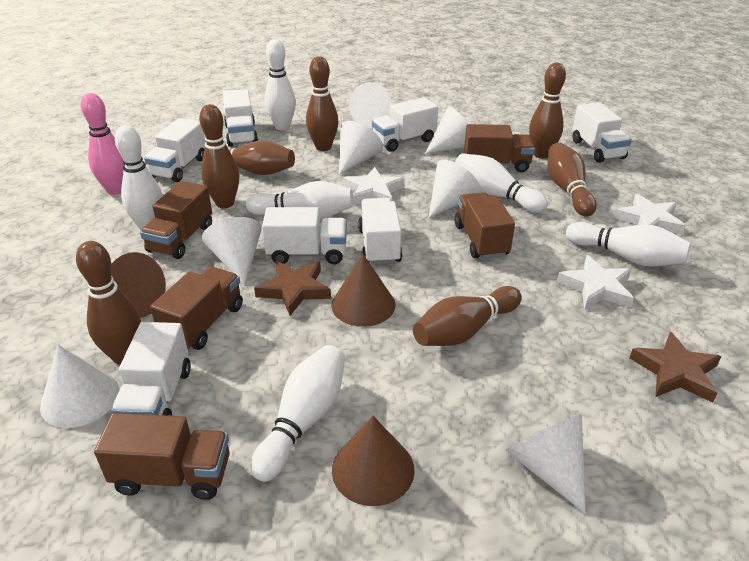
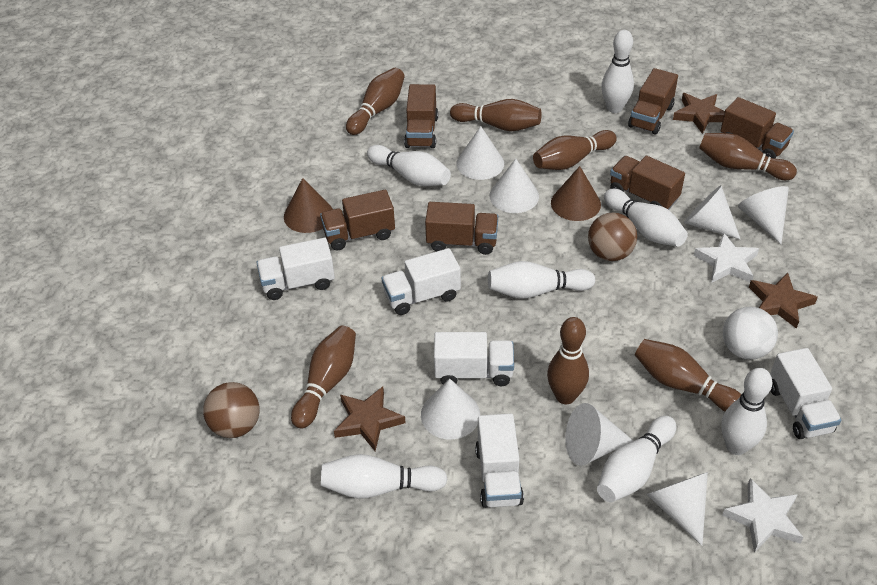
brown ball: 0 -> 2
brown cone: 3 -> 2
brown star: 2 -> 3
brown truck: 5 -> 6
pink bowling pin: 1 -> 0
white ball: 0 -> 1
white bowling pin: 6 -> 7
white star: 3 -> 2
white truck: 7 -> 5

